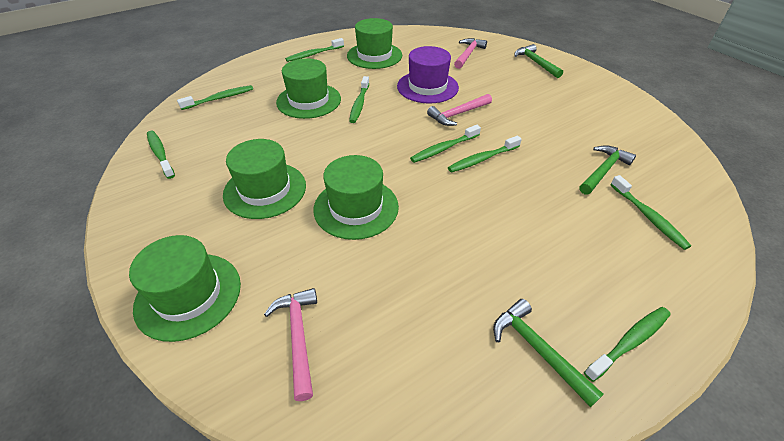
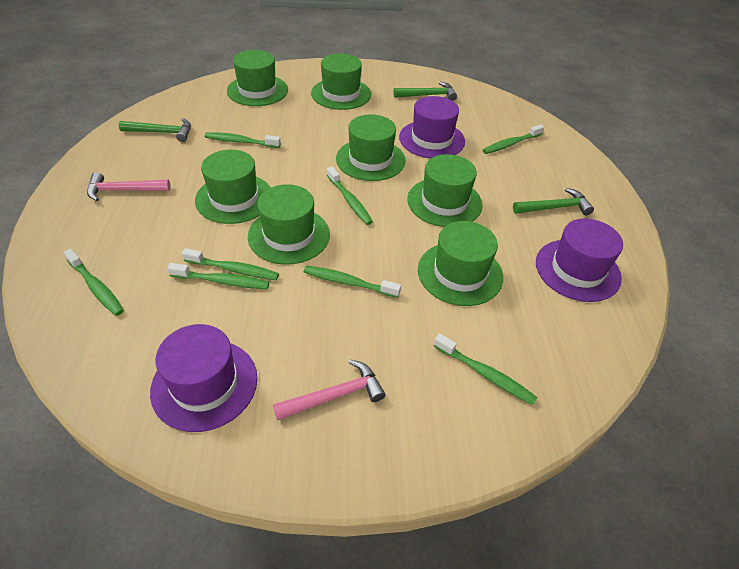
green hat: 5 -> 7
pink hammer: 3 -> 2
purple hat: 1 -> 3

